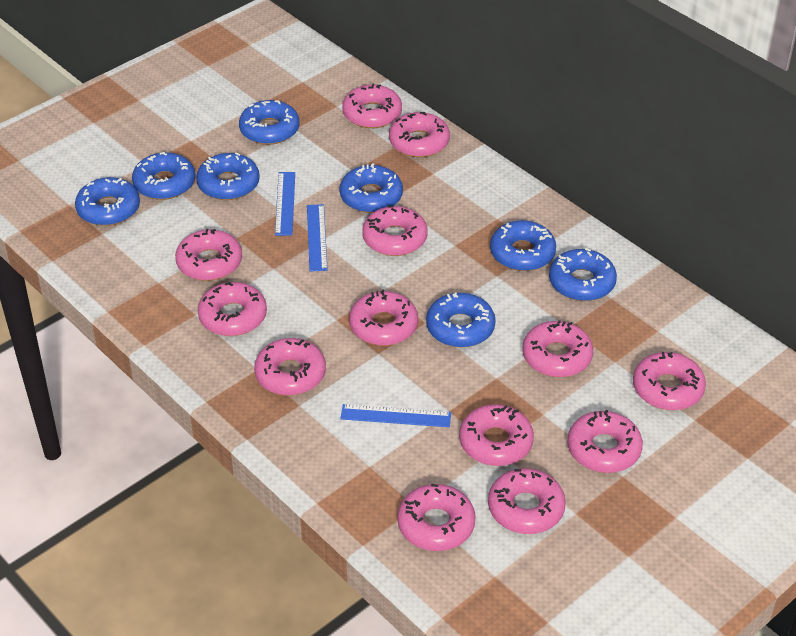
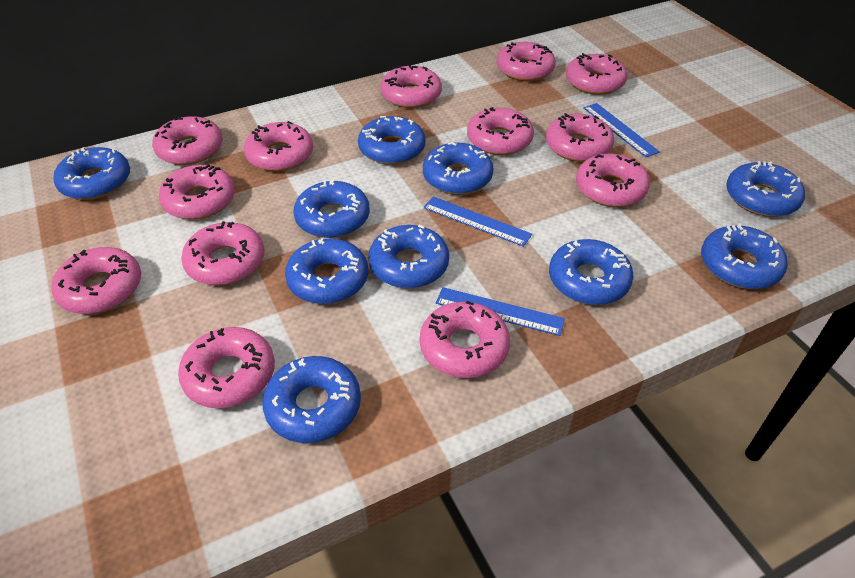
blue donut: 8 -> 10

